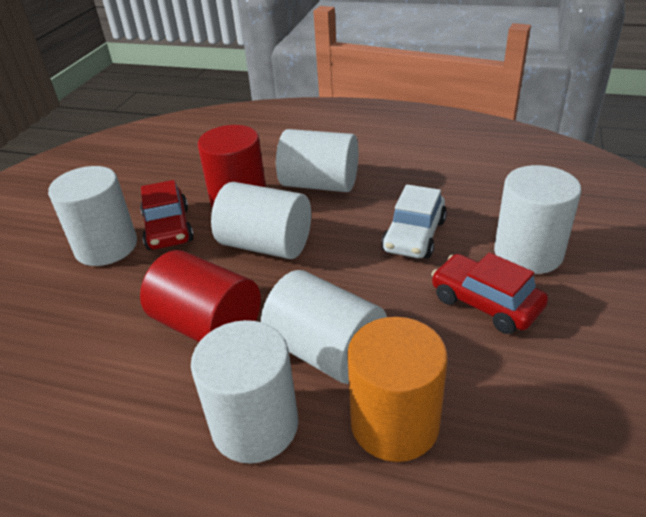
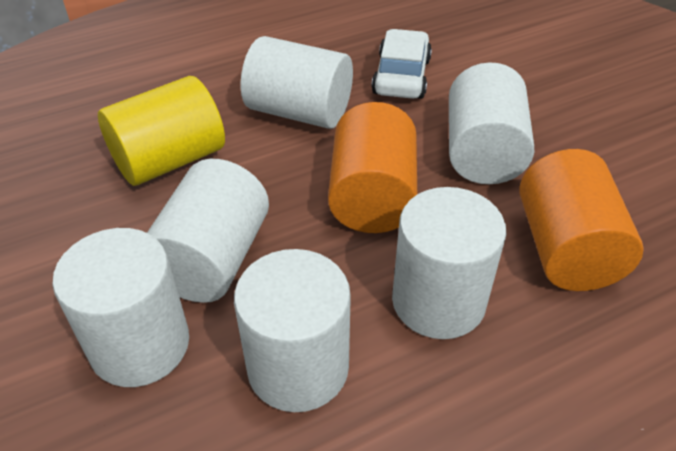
orange cylinder: 1 -> 2
red car: 2 -> 0
red cylinder: 2 -> 0
yellow cylinder: 0 -> 1

